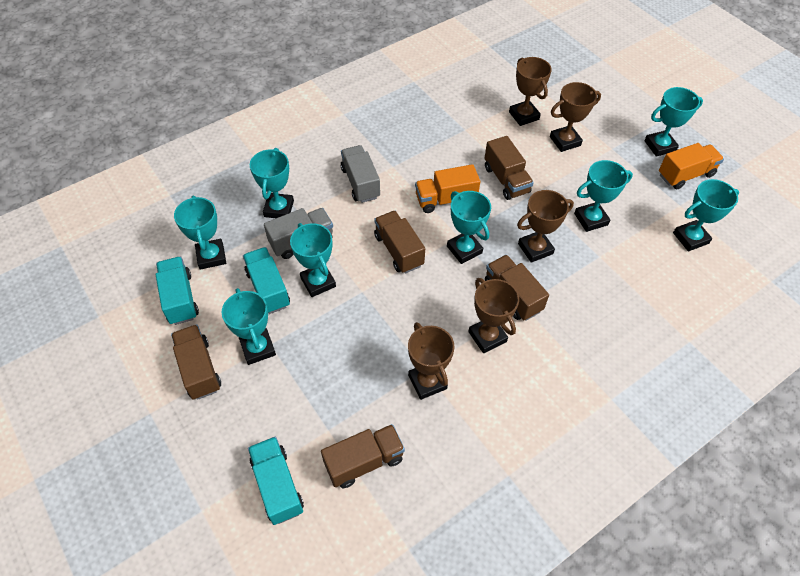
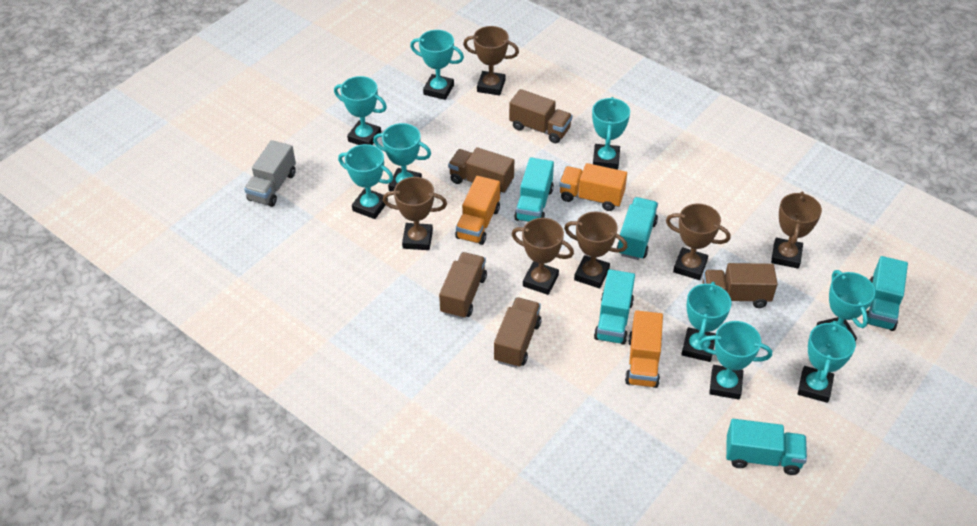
brown trophy: 5 -> 6
grey truck: 2 -> 1
orange truck: 2 -> 3
turquoise trophy: 8 -> 9
turquoise truck: 3 -> 5

